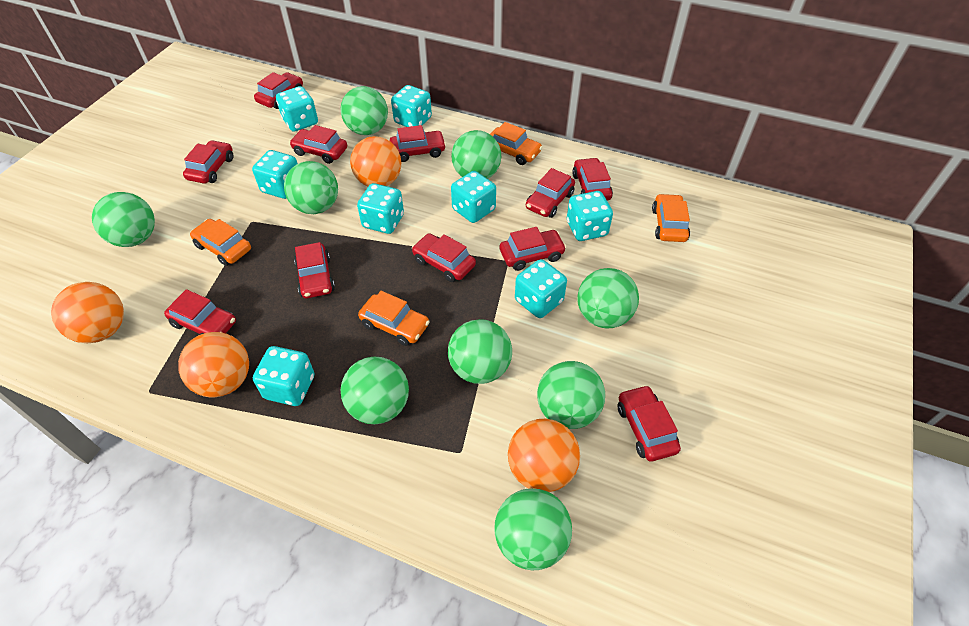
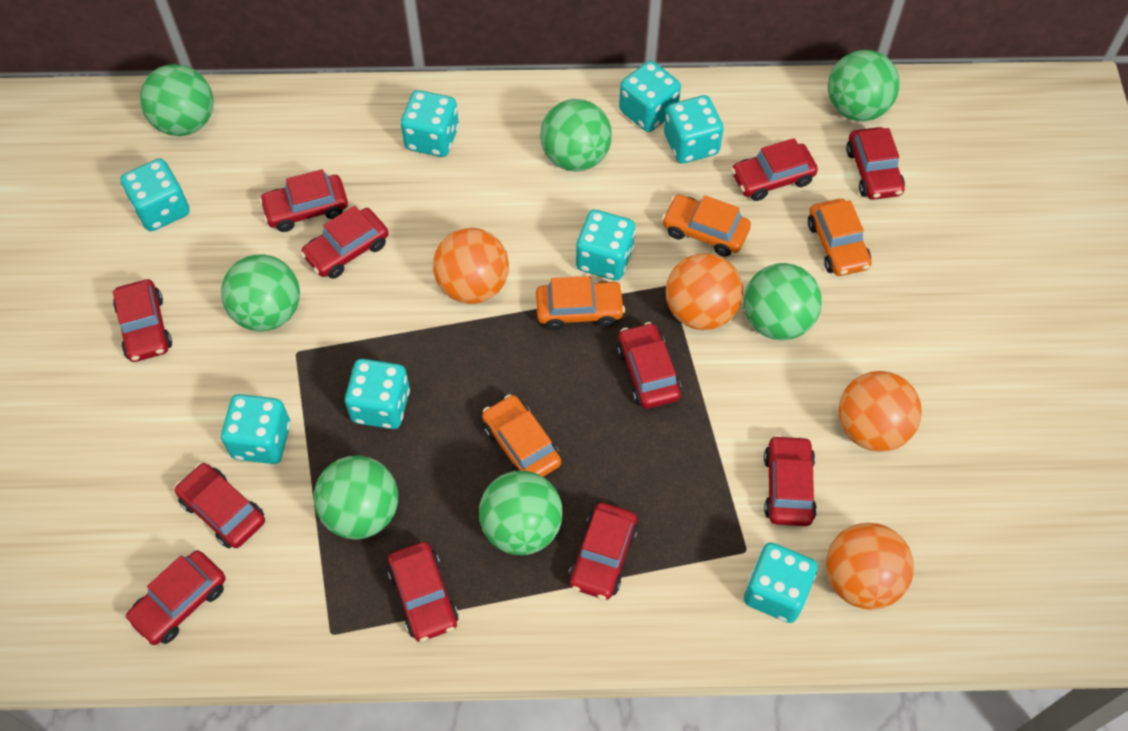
green ball: 9 -> 7

